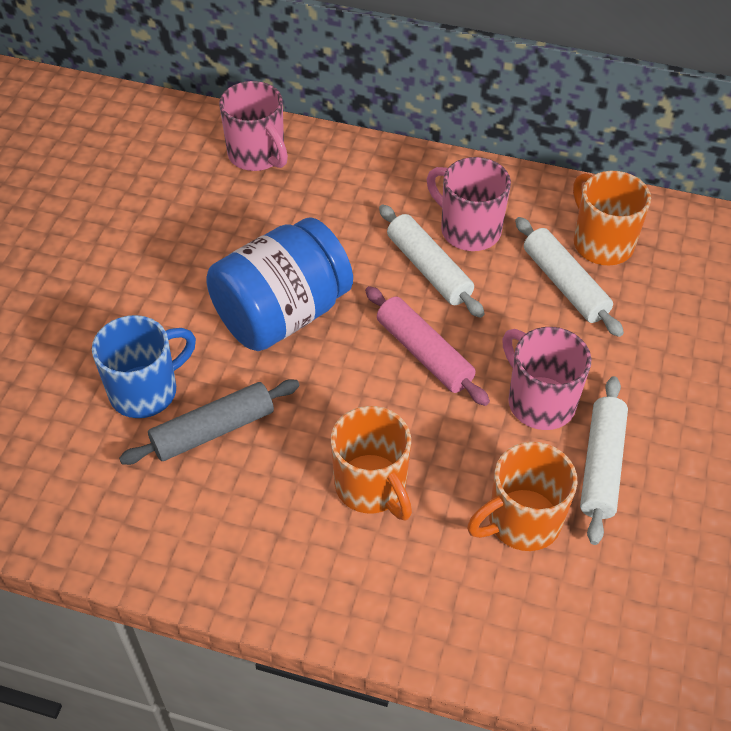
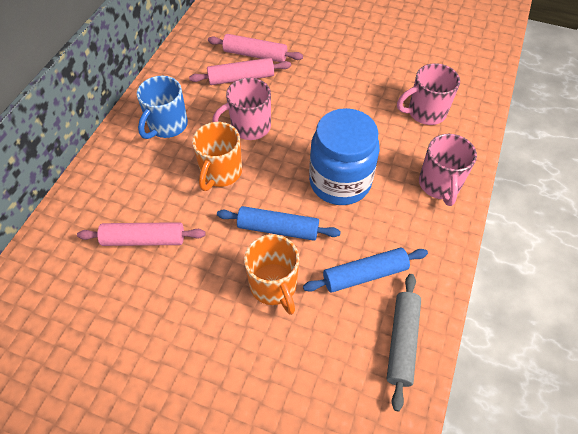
blue rolling pin: 0 -> 2
orange mug: 3 -> 2
pink rolling pin: 1 -> 3
white rolling pin: 3 -> 0

